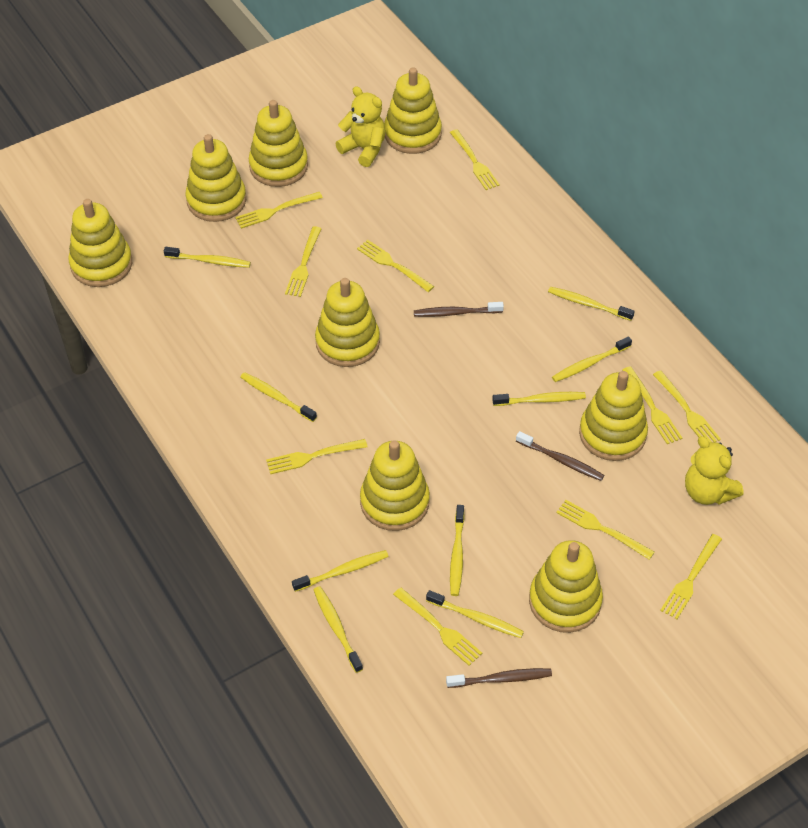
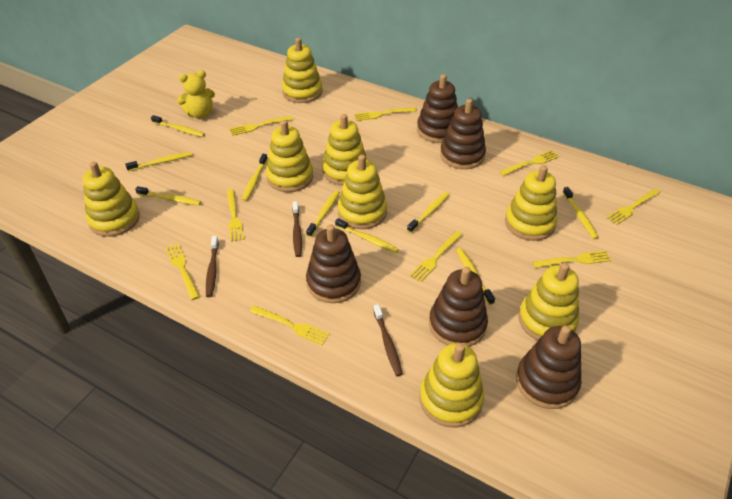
brown stacking toy: 0 -> 5
yellow fork: 10 -> 9
yellow teddy bear: 2 -> 1

